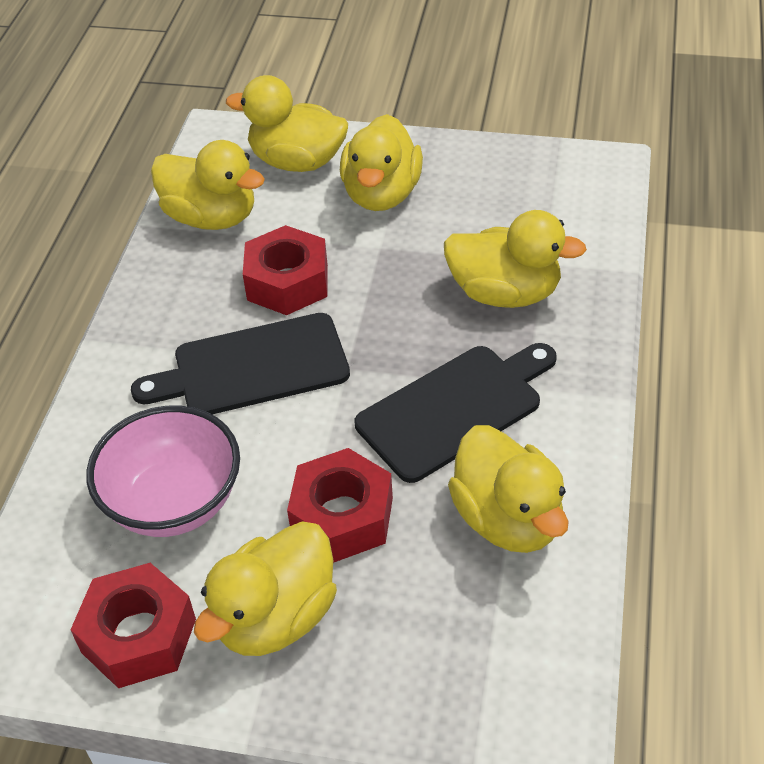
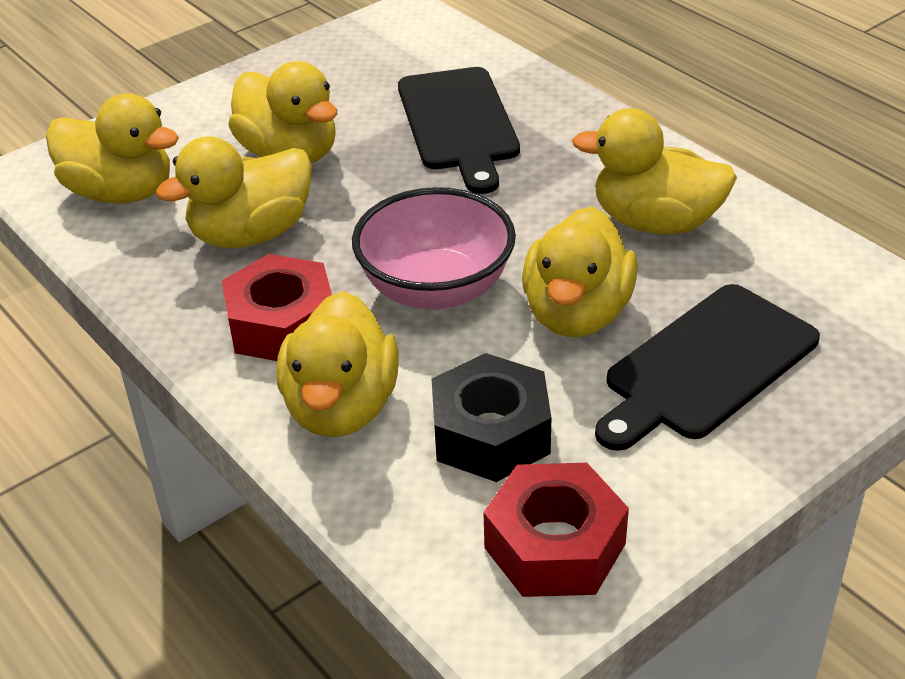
black nut: 0 -> 1
red nut: 3 -> 2

